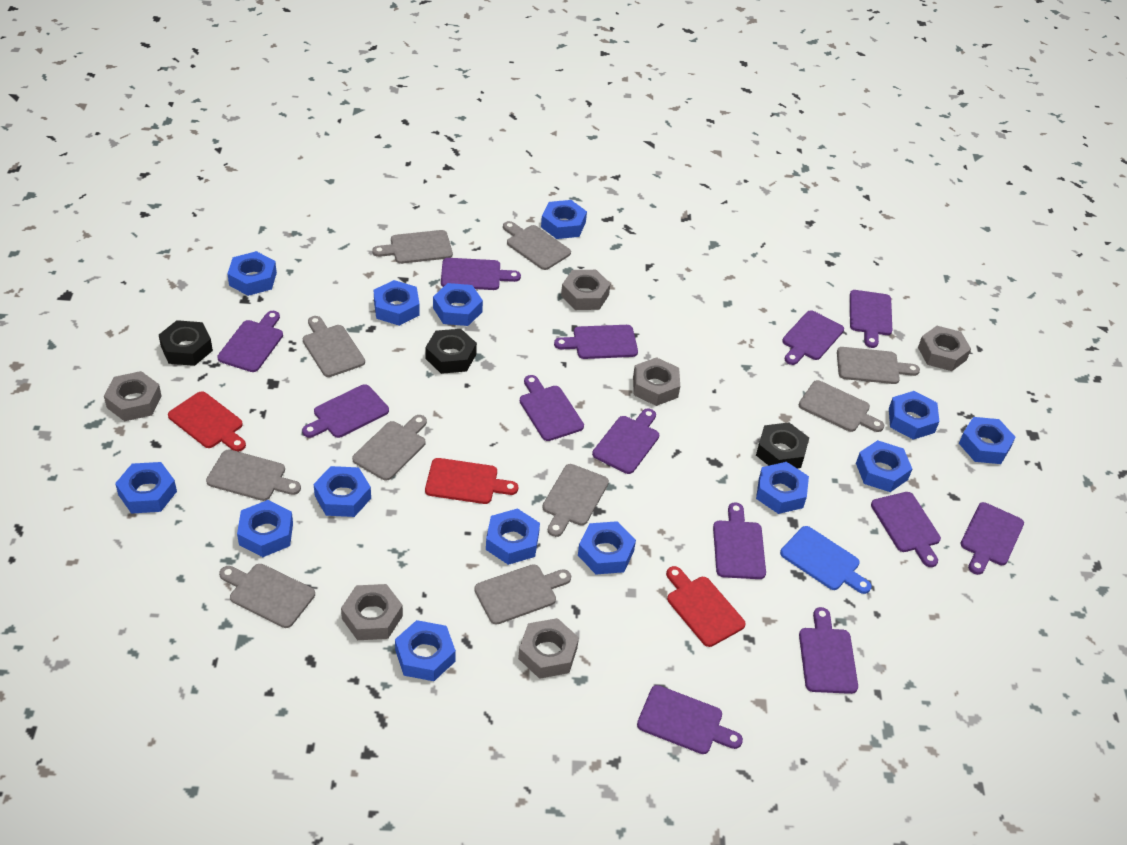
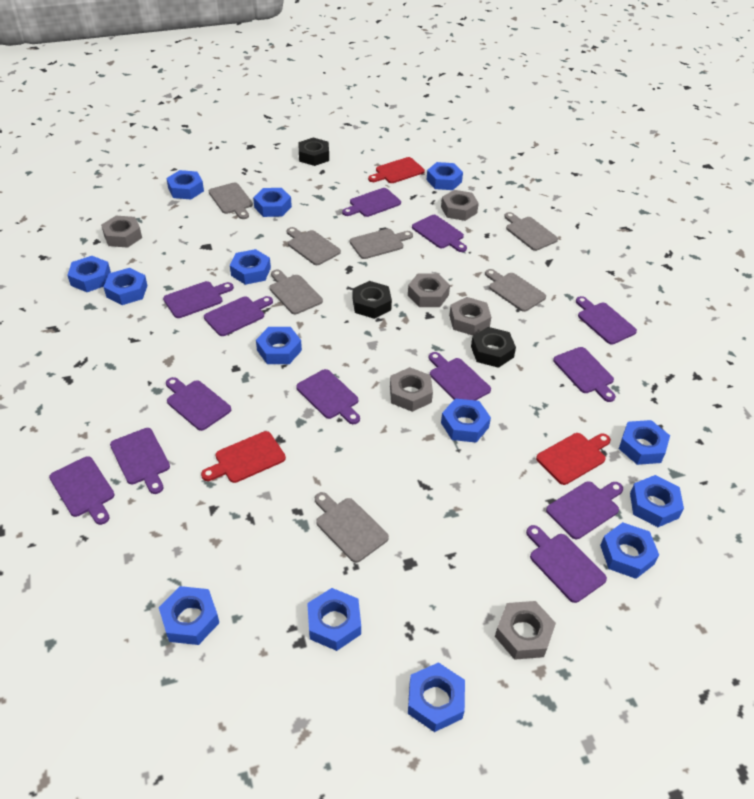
blue cutting board: 1 -> 0
grey cutting board: 10 -> 7

